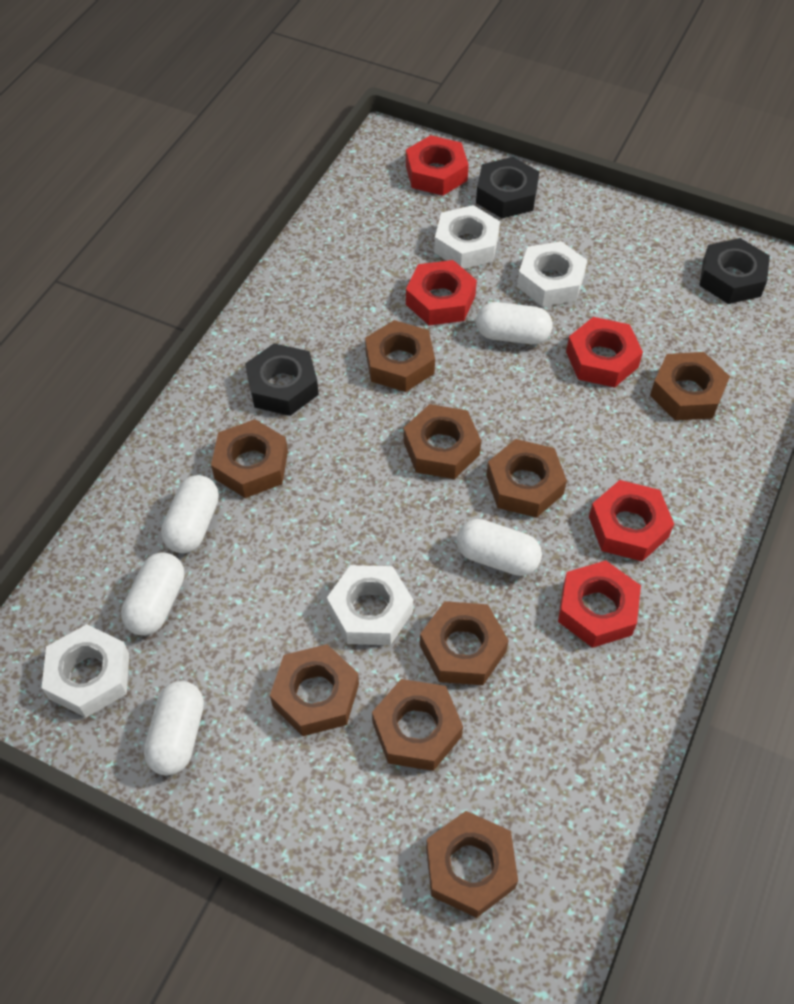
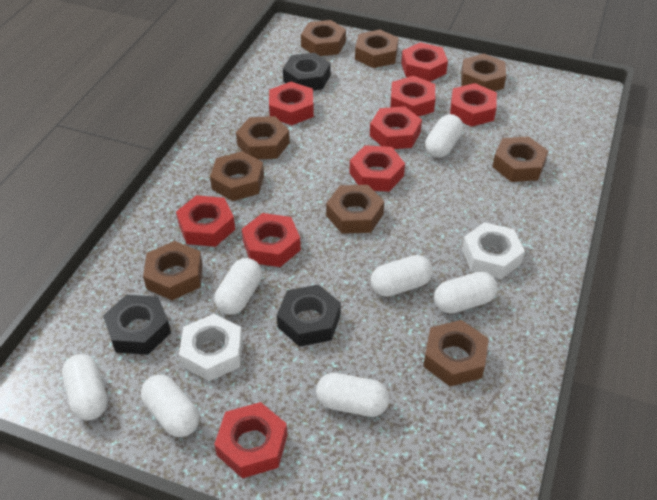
red nut: 5 -> 9
white capsule: 5 -> 7
white nut: 4 -> 2

